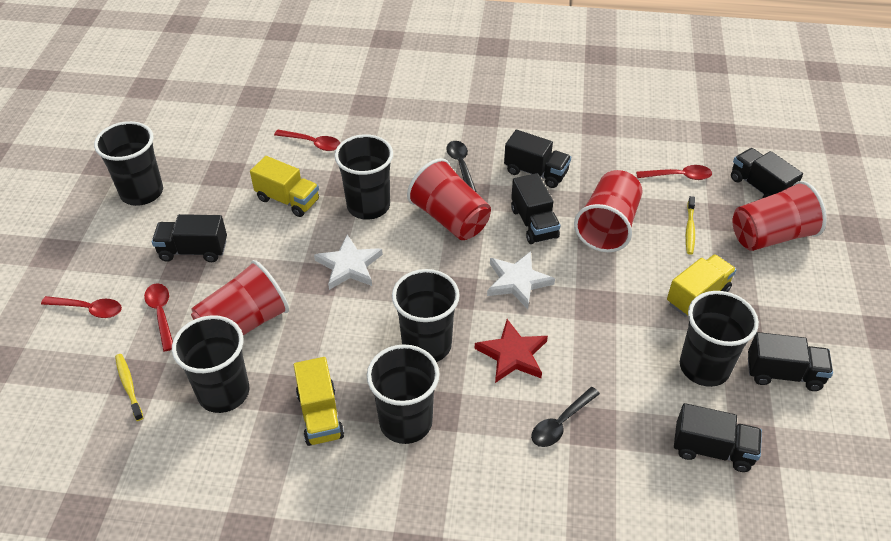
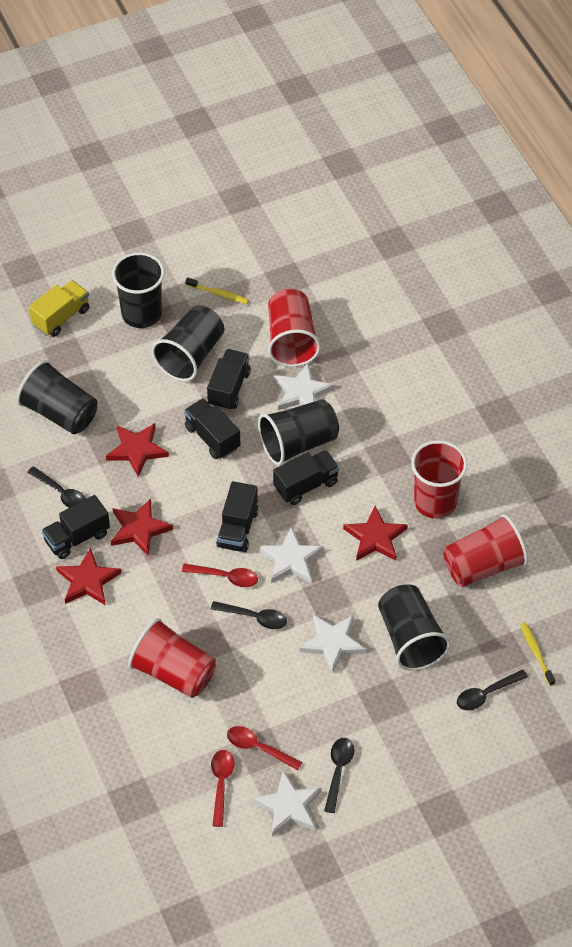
black cup: 6 -> 5
black spoon: 2 -> 4
black truck: 6 -> 5
red spoon: 4 -> 3
red star: 1 -> 4
white star: 2 -> 4
yellow truck: 3 -> 1

